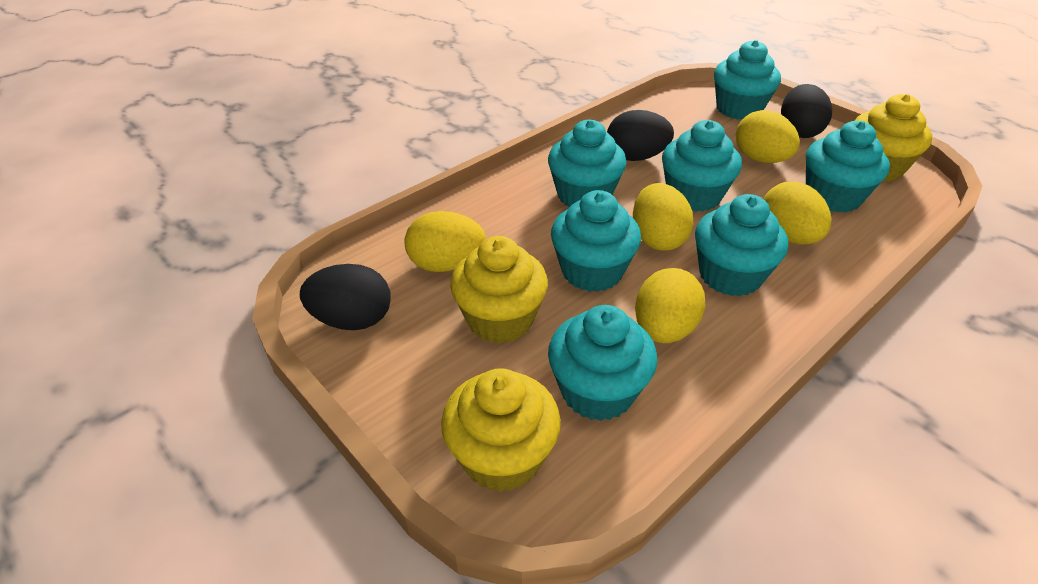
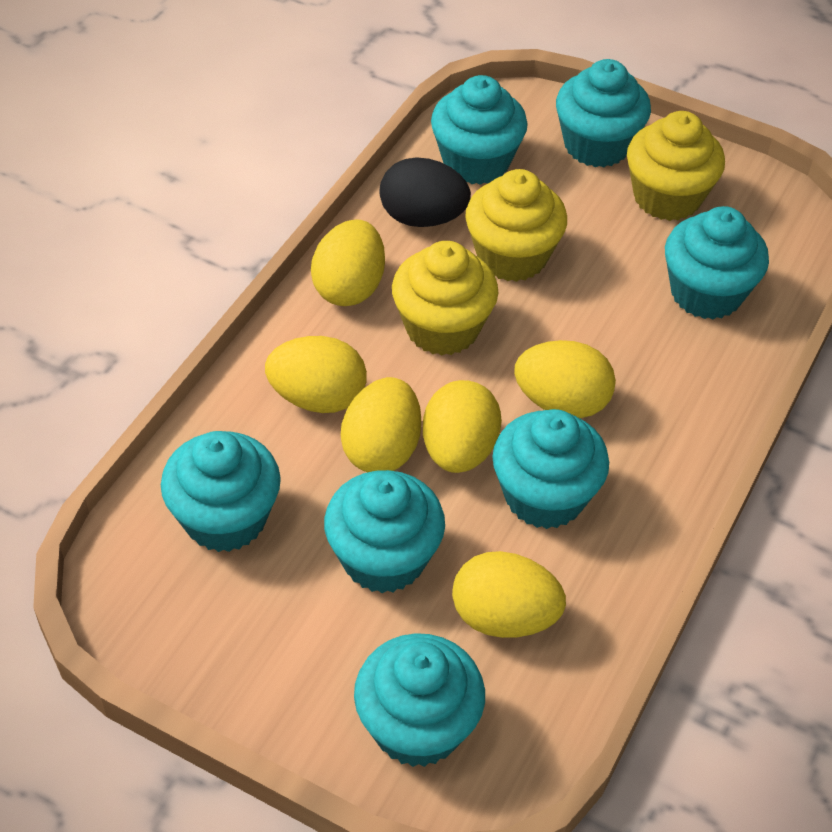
black egg: 3 -> 1
yellow egg: 5 -> 6

